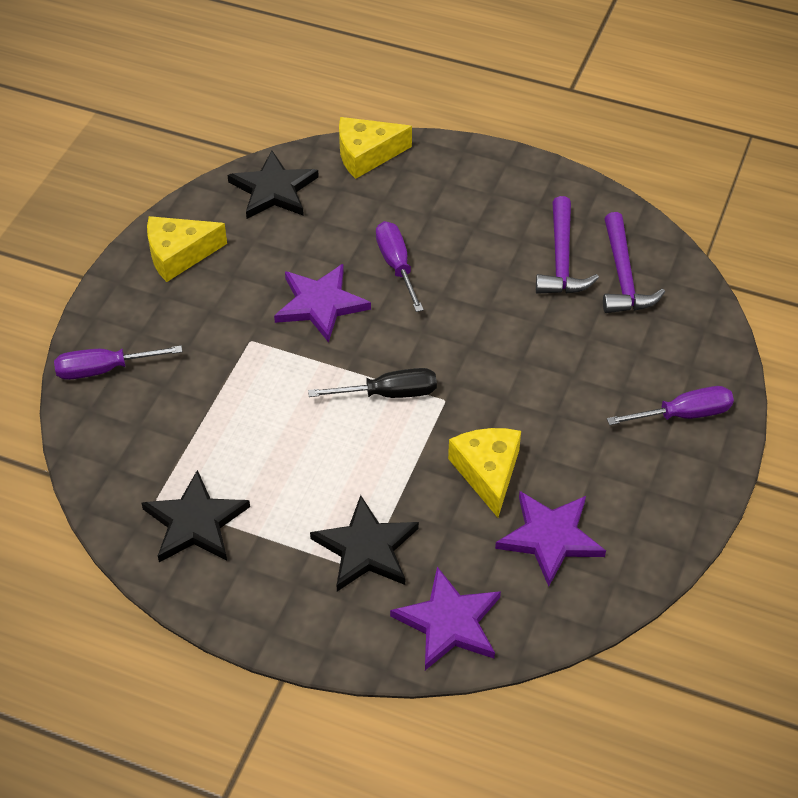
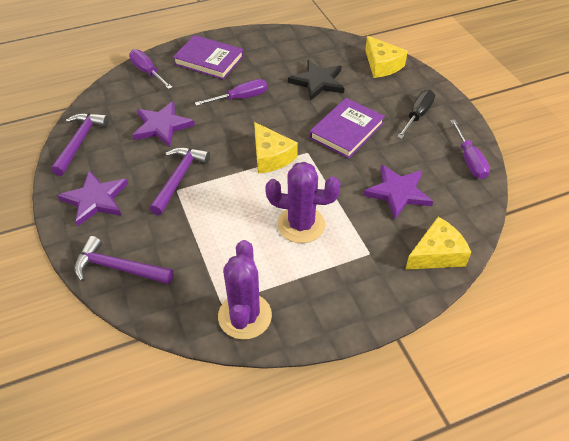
black star: 3 -> 1
purple book: 0 -> 2
purple cactus: 0 -> 2
purple hammer: 2 -> 3

